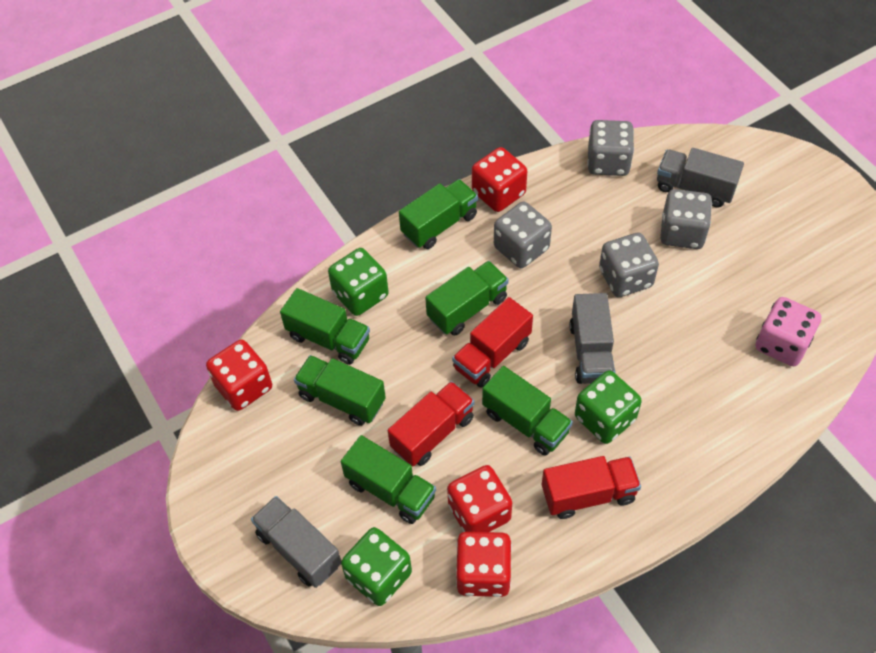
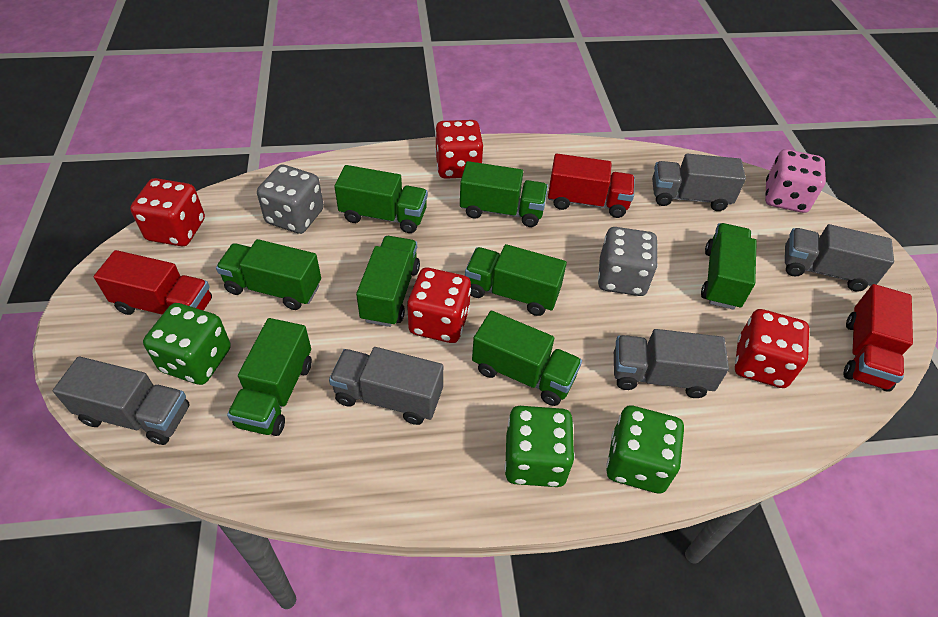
green truck: 6 -> 8
grey dice: 4 -> 2
grey truck: 3 -> 5

